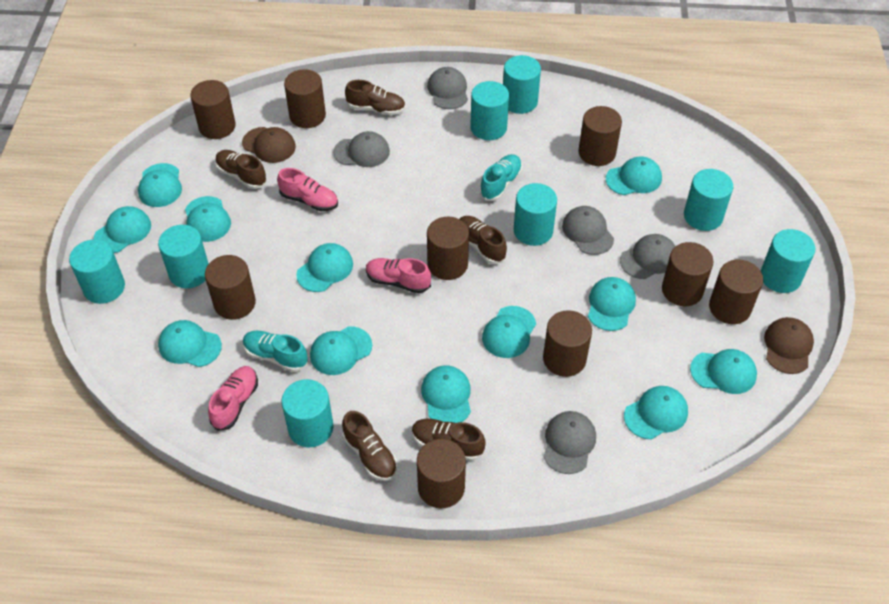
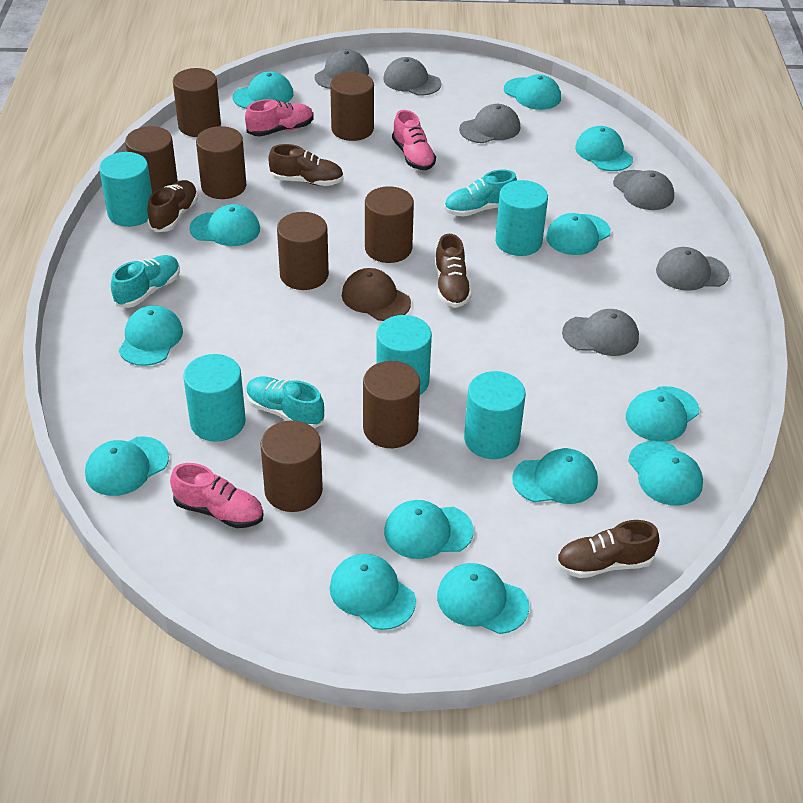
brown cap: 2 -> 1
brown cylinder: 9 -> 8
brown shoe: 5 -> 4
grey cap: 5 -> 6
turquoise cap: 12 -> 13
turquoise cylinder: 8 -> 5
turquoise shoe: 2 -> 3

